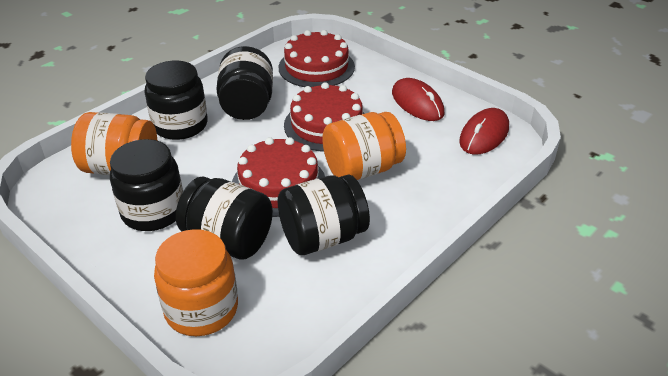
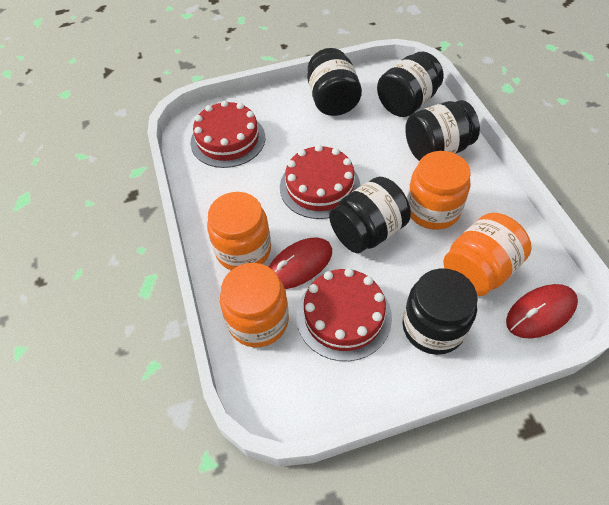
orange jar: 3 -> 4

